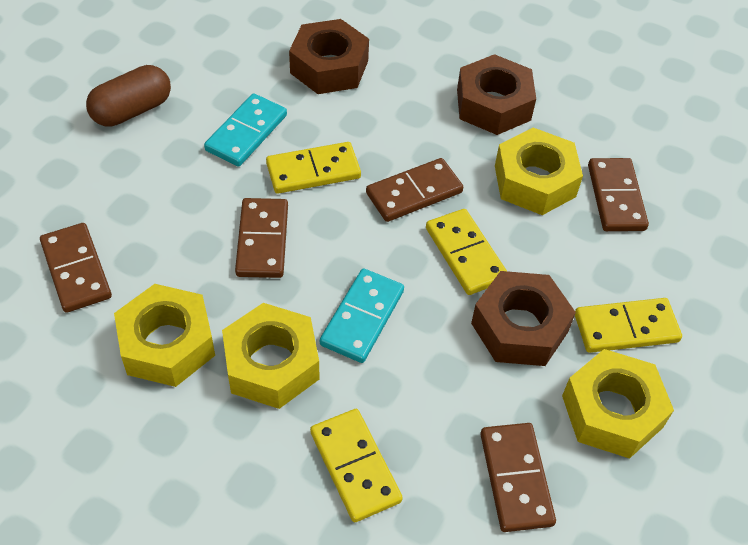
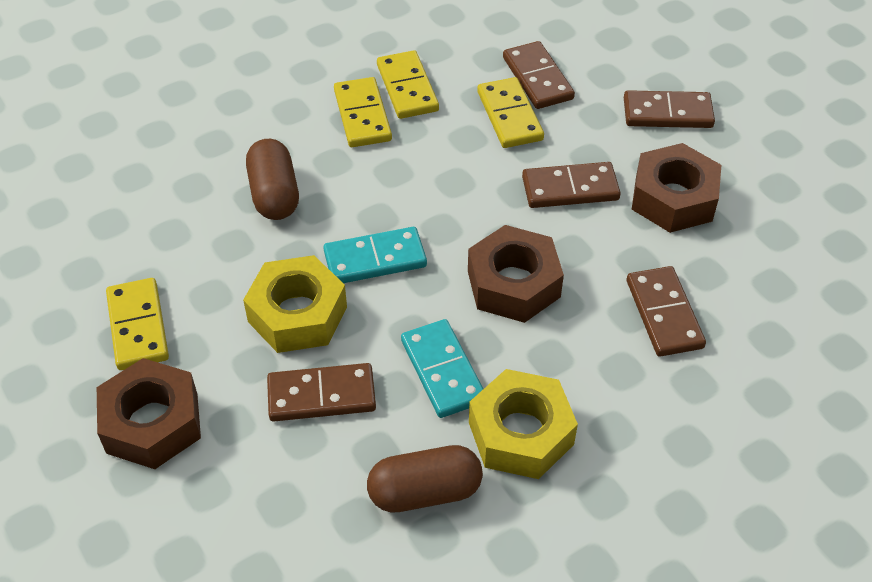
brown capsule: 1 -> 2
yellow nut: 4 -> 2

